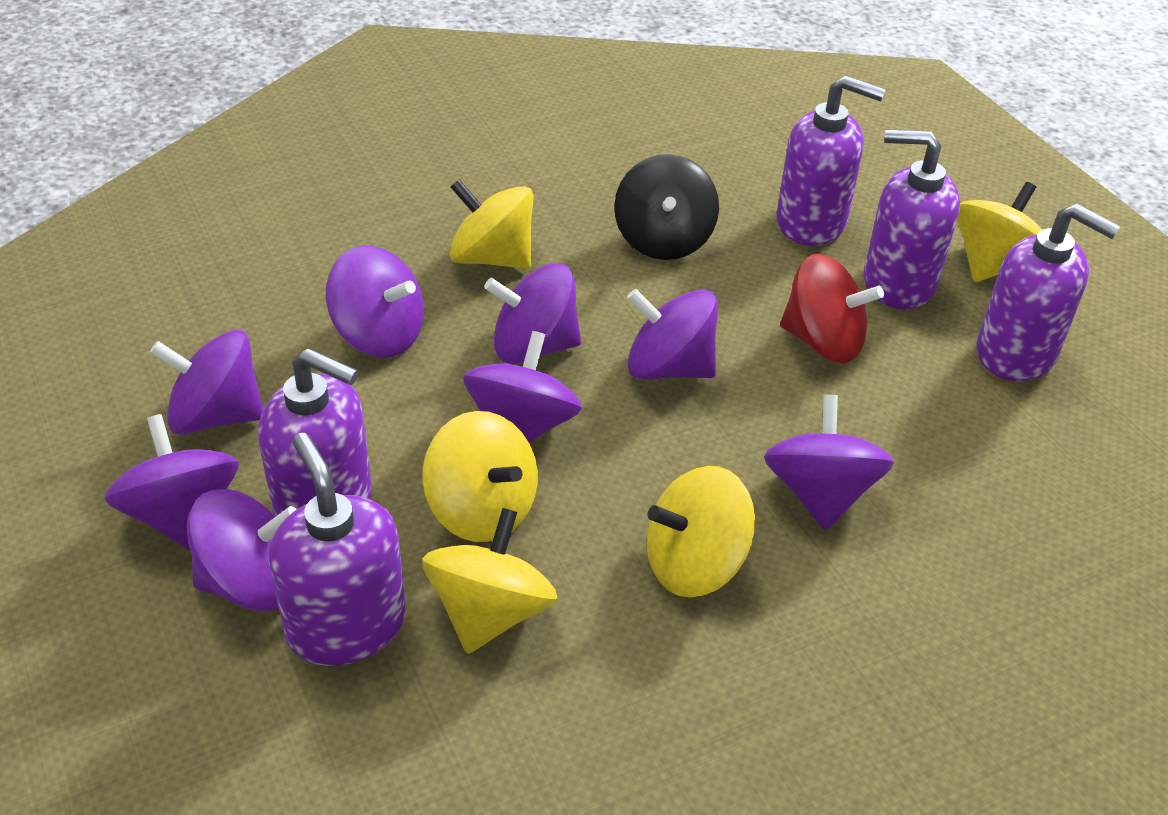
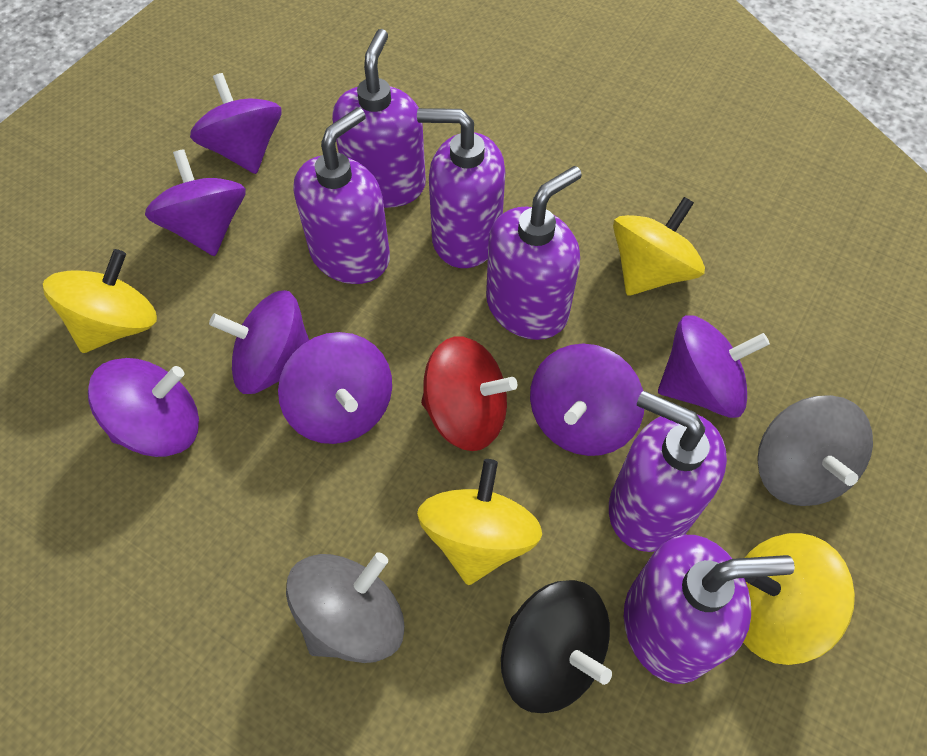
grey spinning top: 0 -> 2
purple soap dispenser: 5 -> 6
purple spinning top: 8 -> 7
yellow spinning top: 5 -> 4

